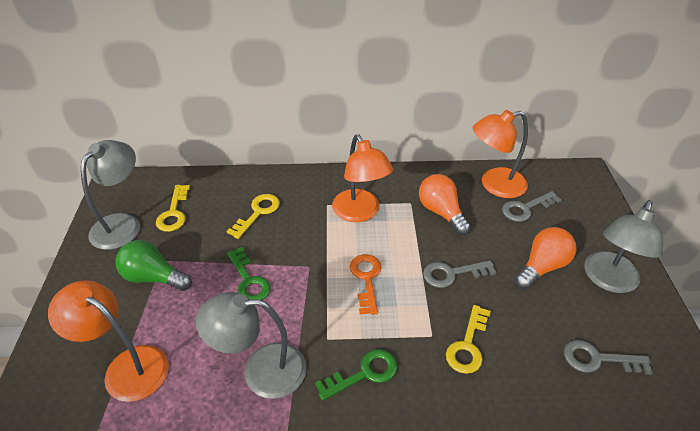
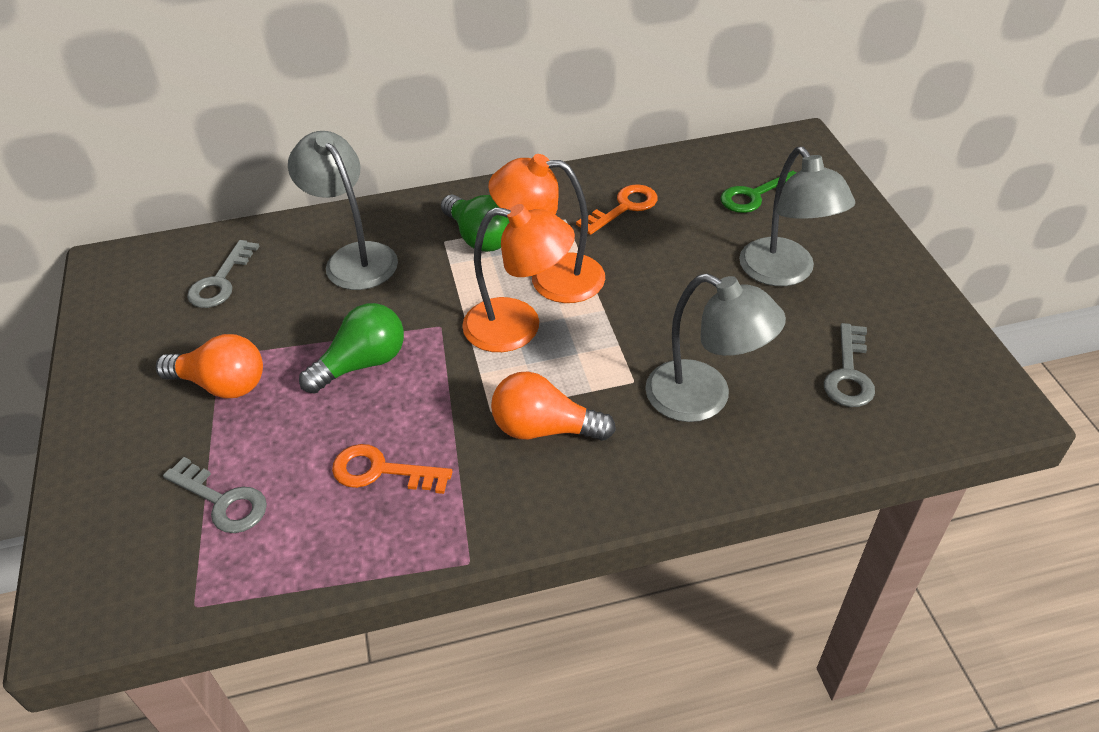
green key: 2 -> 1
green light bulb: 1 -> 2
orange key: 1 -> 2
orange lamp: 3 -> 2
yellow key: 3 -> 0

